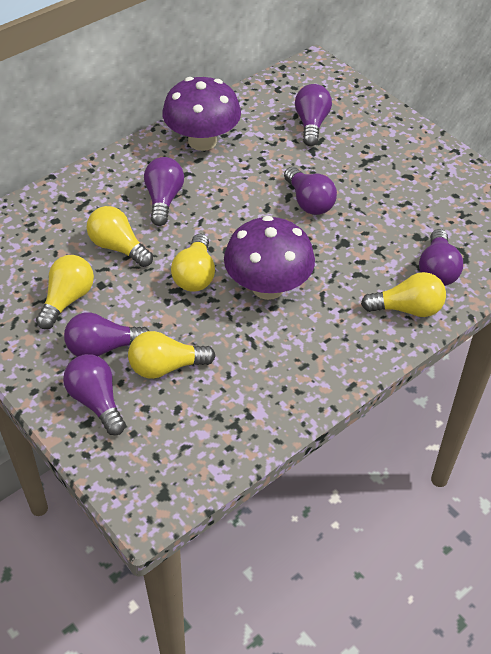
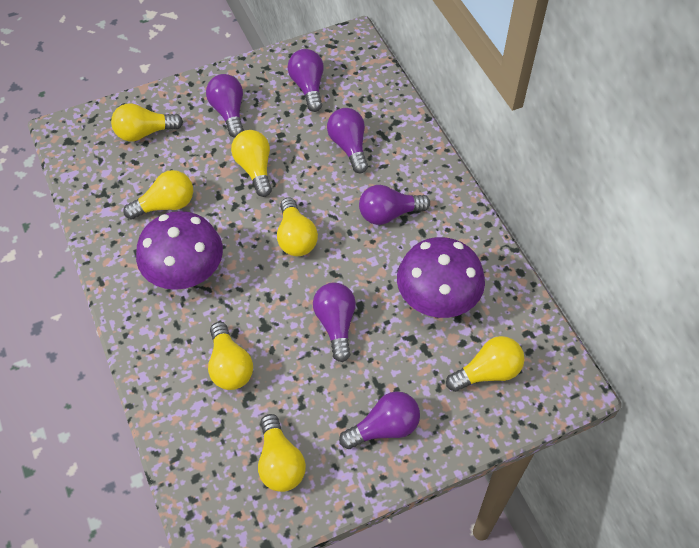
yellow light bulb: 5 -> 7

